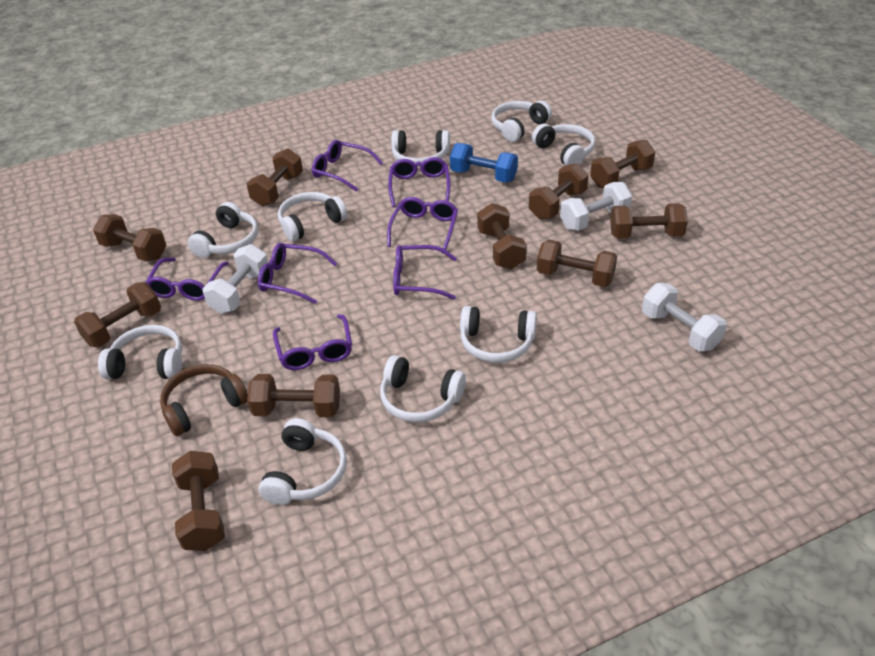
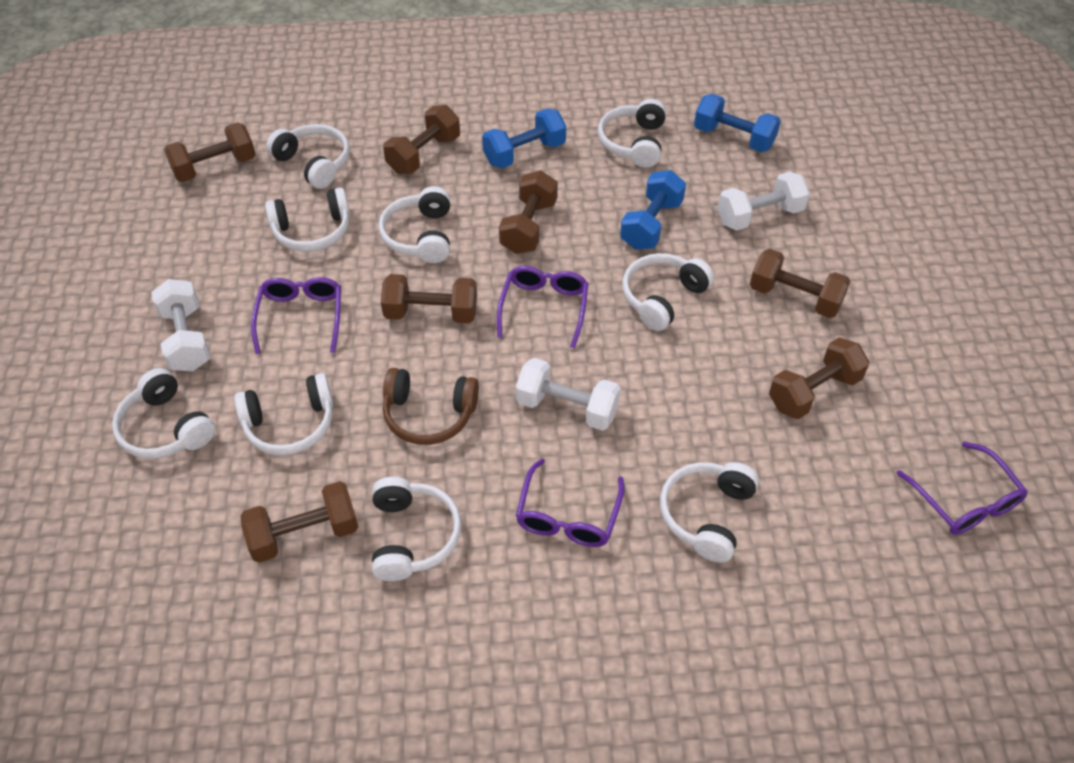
blue dumbbell: 1 -> 3
brown dumbbell: 10 -> 7
purple glasses: 7 -> 4

